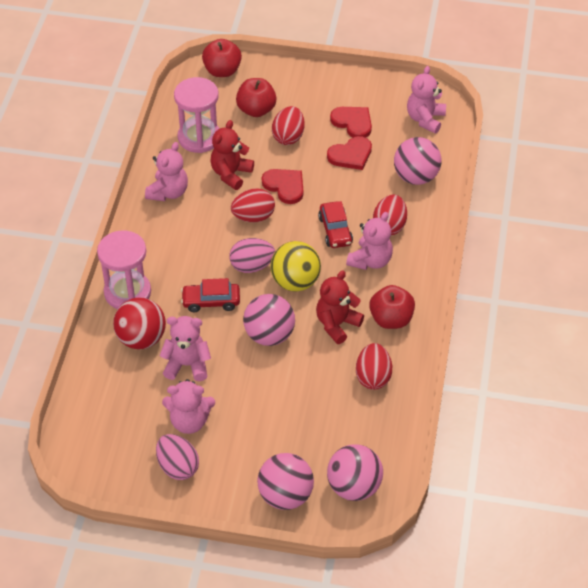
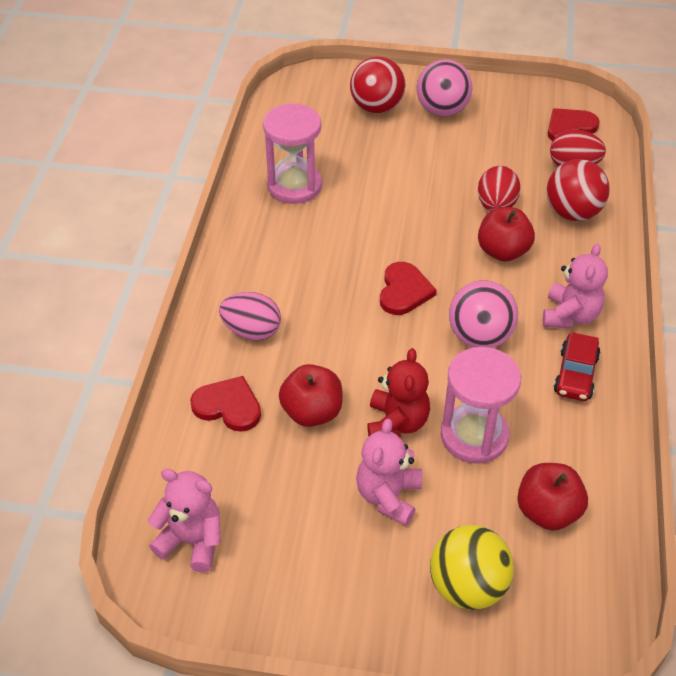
pink ball: 4 -> 2
pink egg: 2 -> 1
pink teddy bear: 5 -> 3
red ball: 1 -> 2
red car: 2 -> 1
red egg: 4 -> 2
red teddy bear: 2 -> 1

